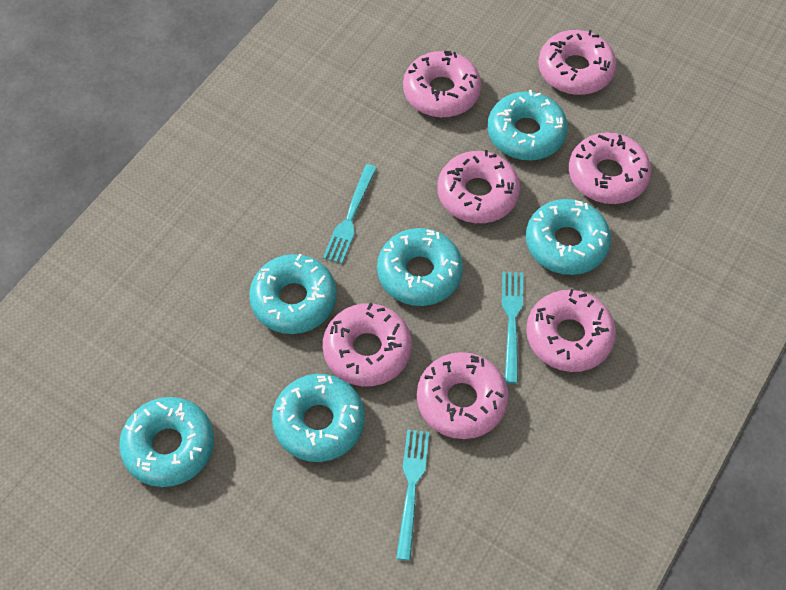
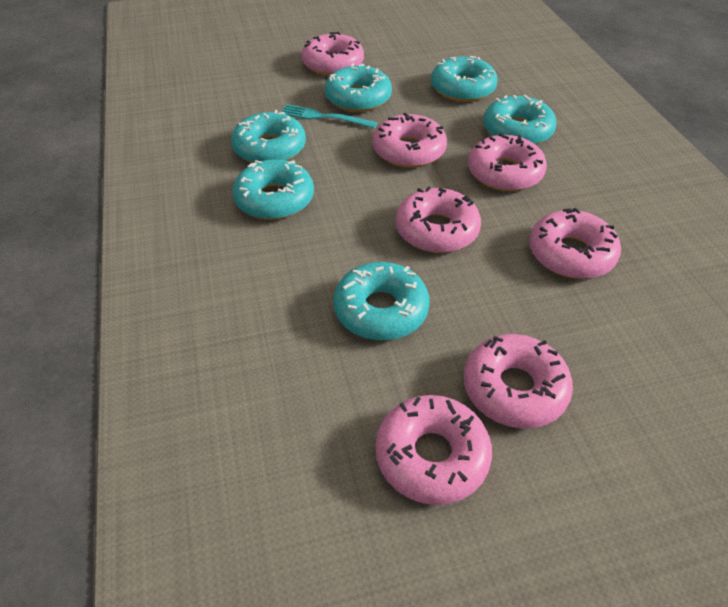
turquoise fork: 3 -> 1

